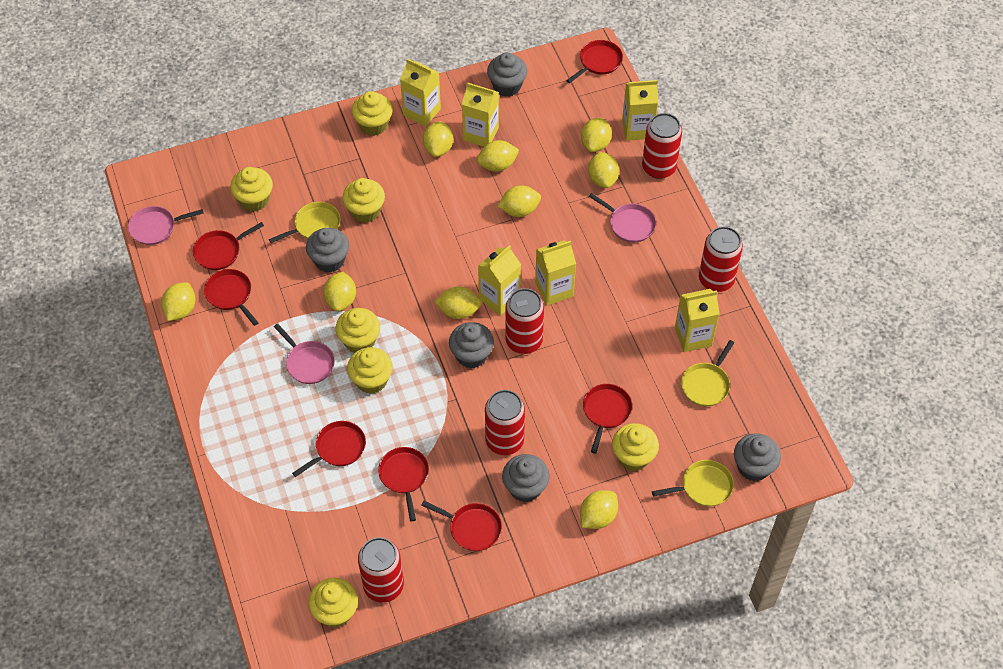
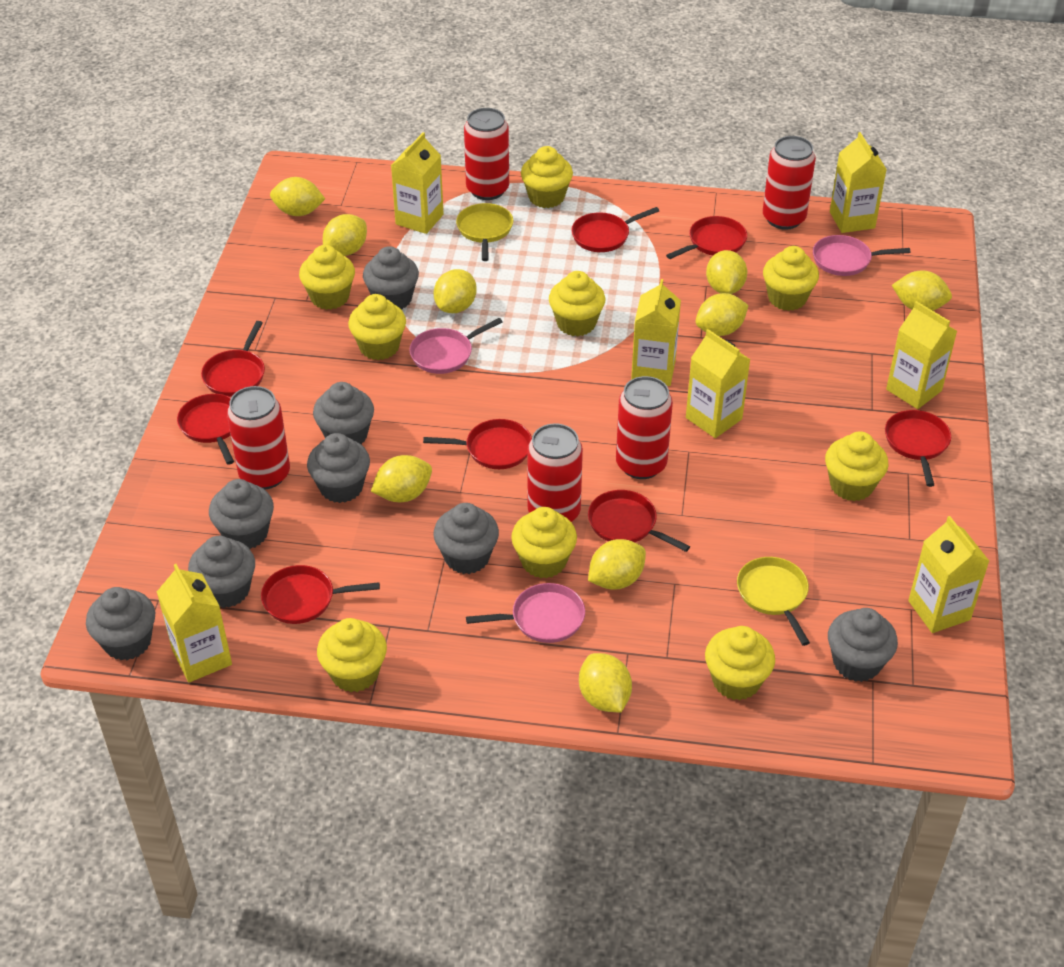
grey cupcake: 5 -> 8
red pan: 7 -> 8
yellow carton: 6 -> 7
yellow cupcake: 7 -> 9
yellow pan: 3 -> 2

